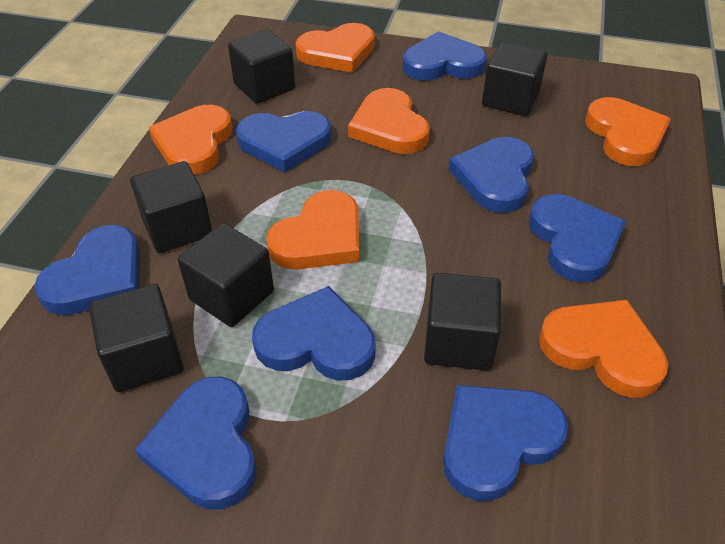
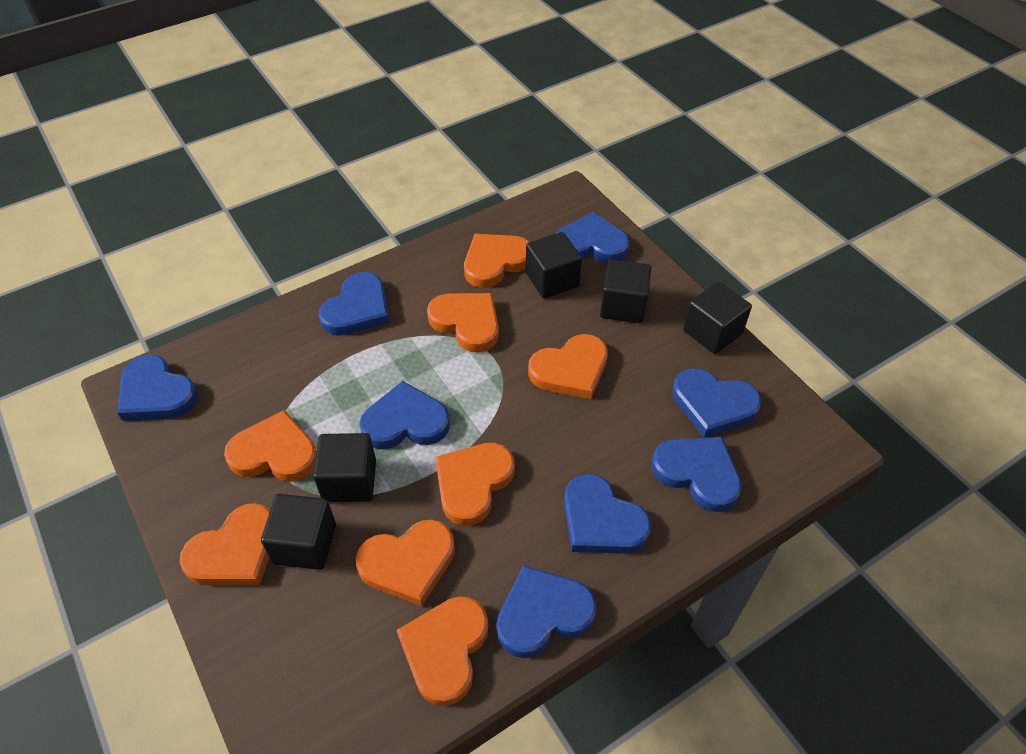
black cube: 6 -> 5
orange heart: 6 -> 8

